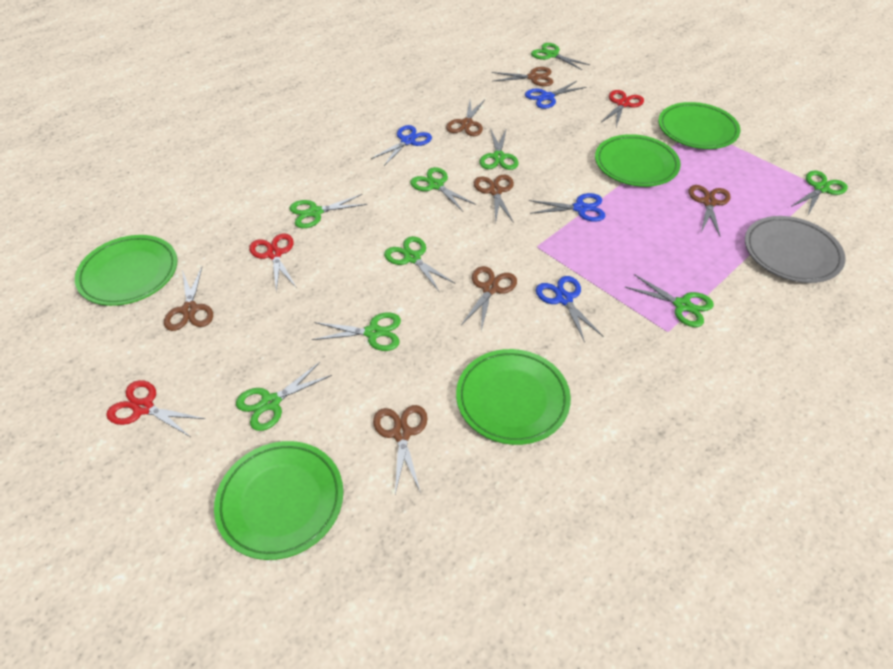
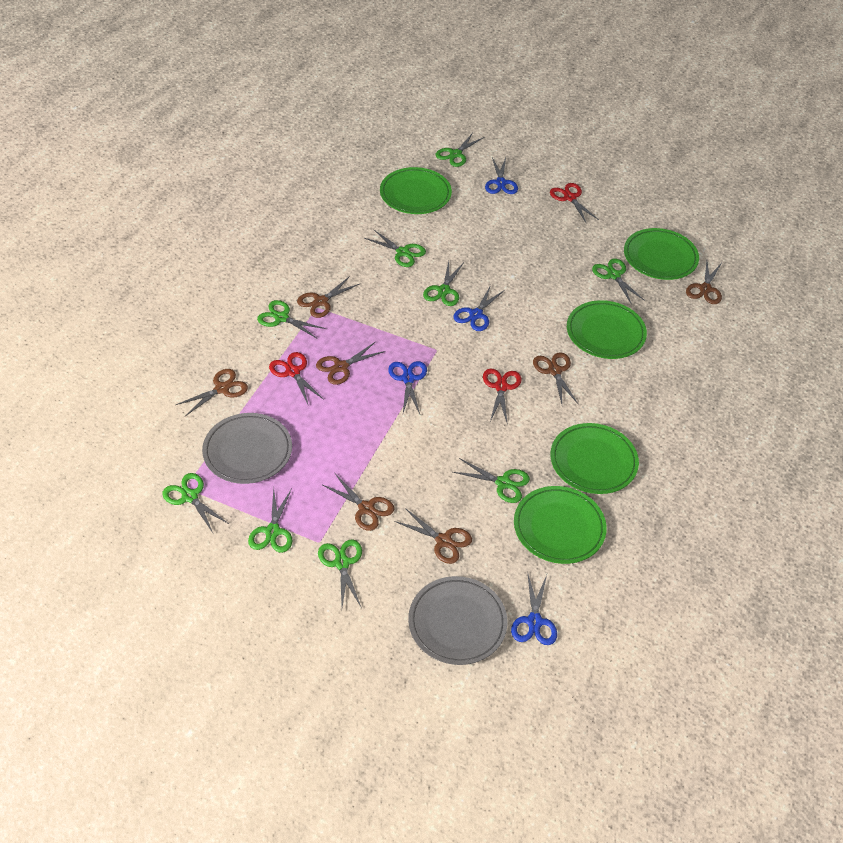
grey plate: 1 -> 2

